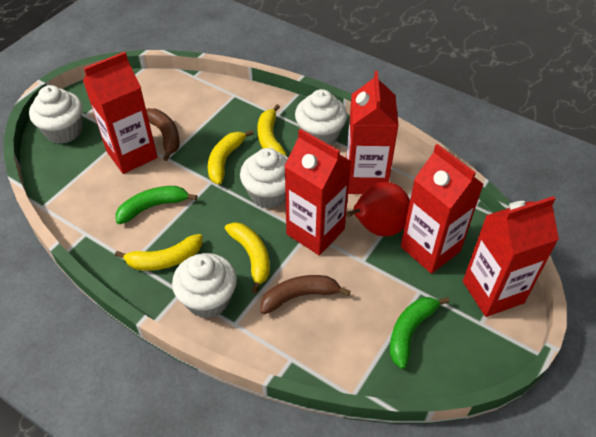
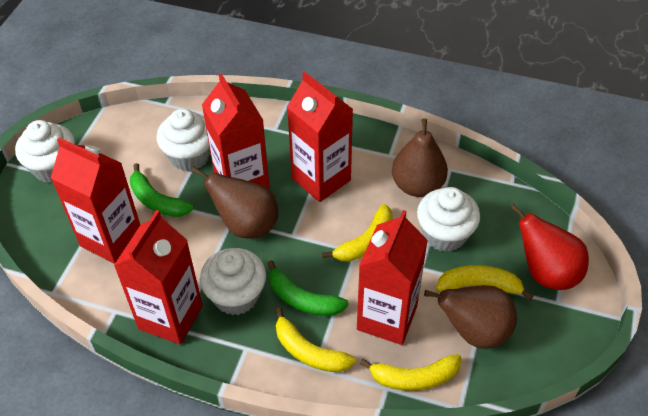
brown banana: 2 -> 0
brown pear: 0 -> 3

